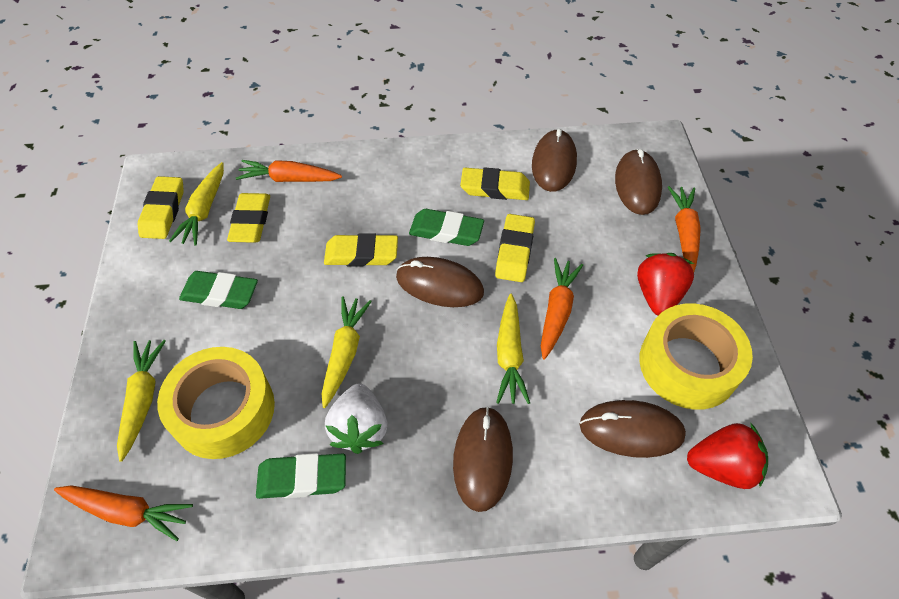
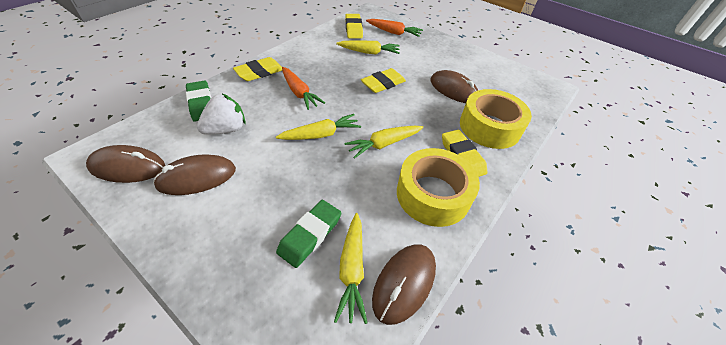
brown mouse: 5 -> 4
green eraser: 3 -> 2
orange carrot: 4 -> 2
red strawberry: 2 -> 0
yellow eraser: 5 -> 4

